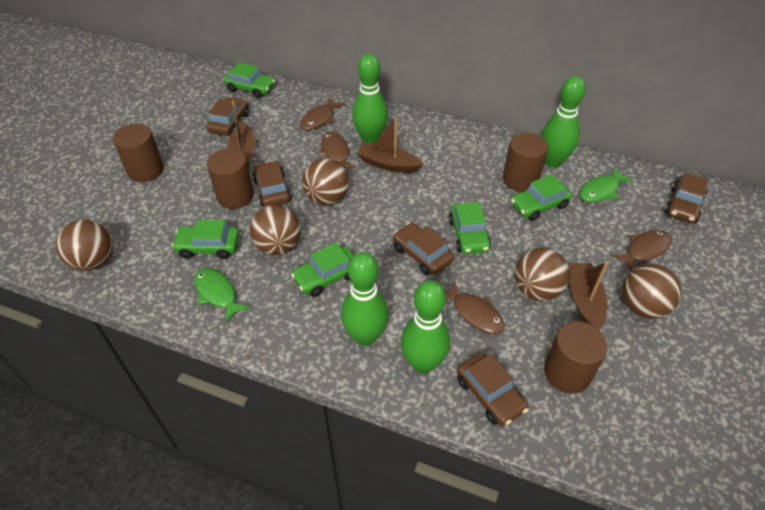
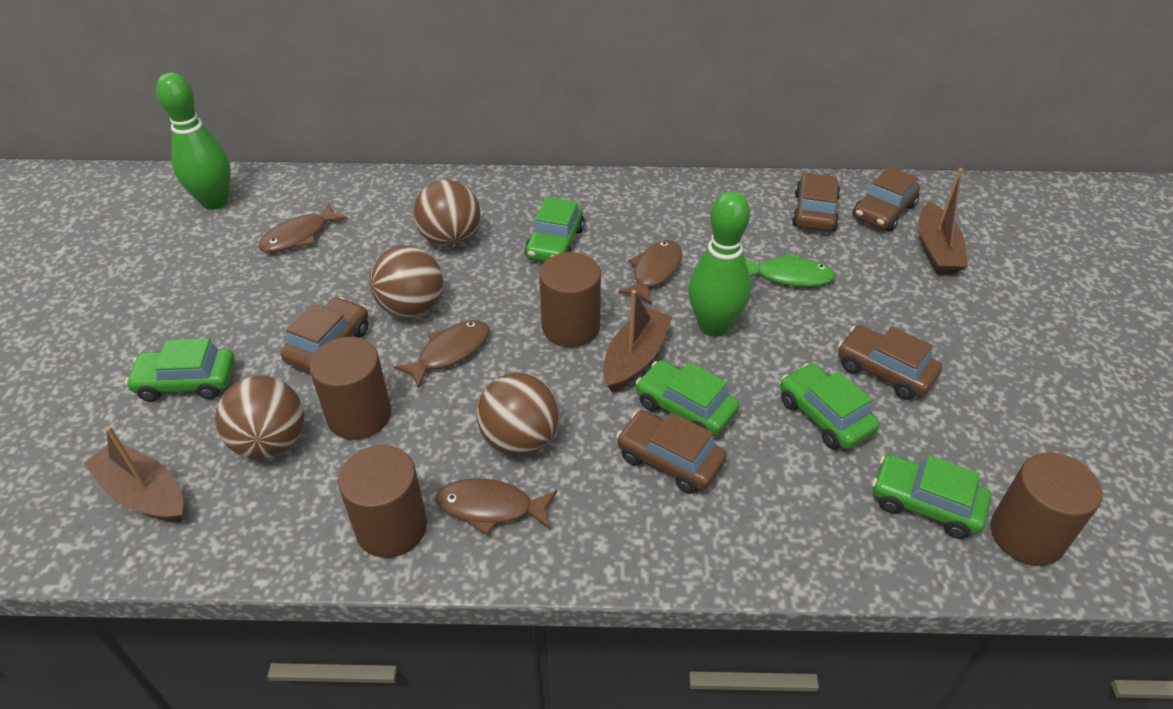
brown ball: 5 -> 4
green bowling pin: 4 -> 2
green fish: 2 -> 1

